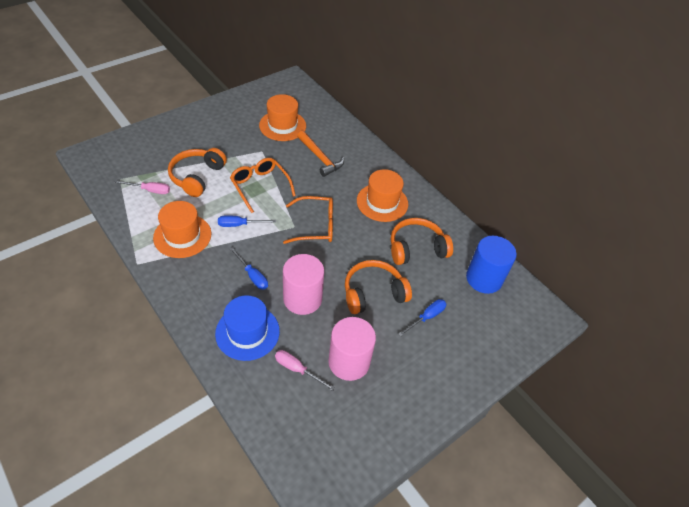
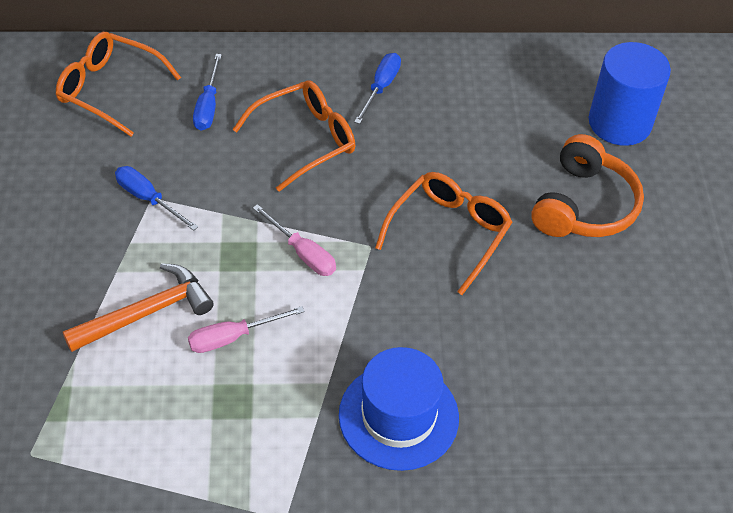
orange glasses: 2 -> 3
orange hat: 3 -> 0
orange headphones: 3 -> 1
pink cylinder: 2 -> 0

